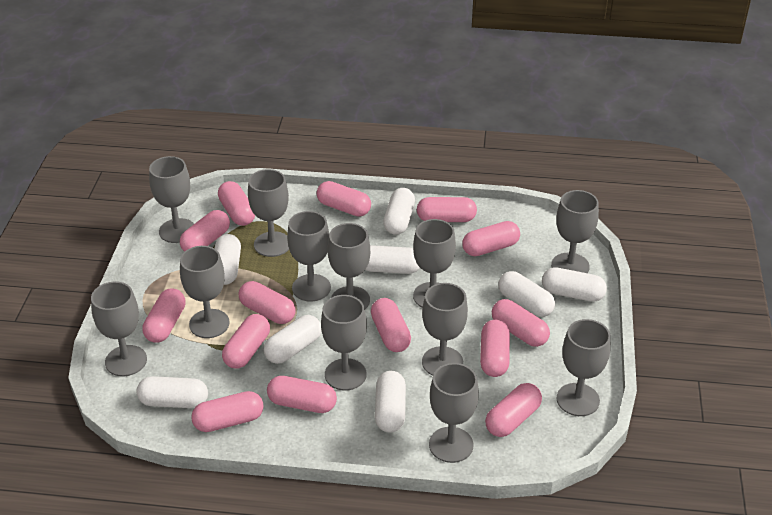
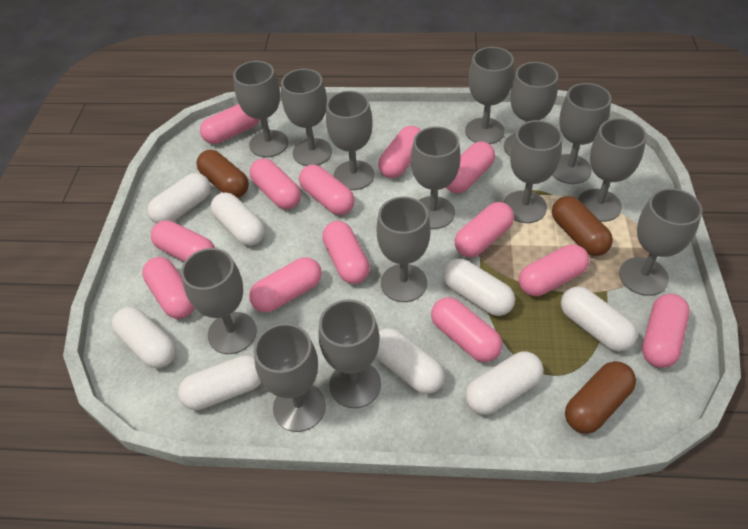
brown capsule: 0 -> 3
grey goblet: 12 -> 14
pink capsule: 14 -> 13

